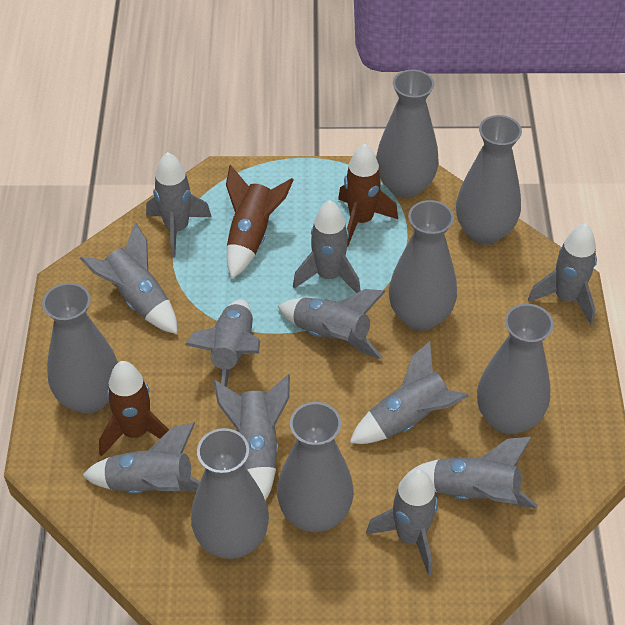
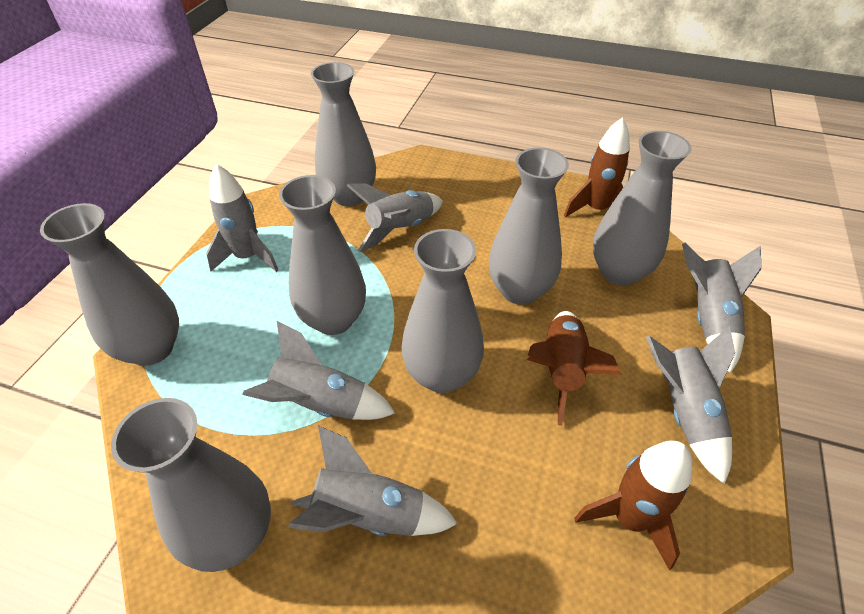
grey rocket: 11 -> 6

